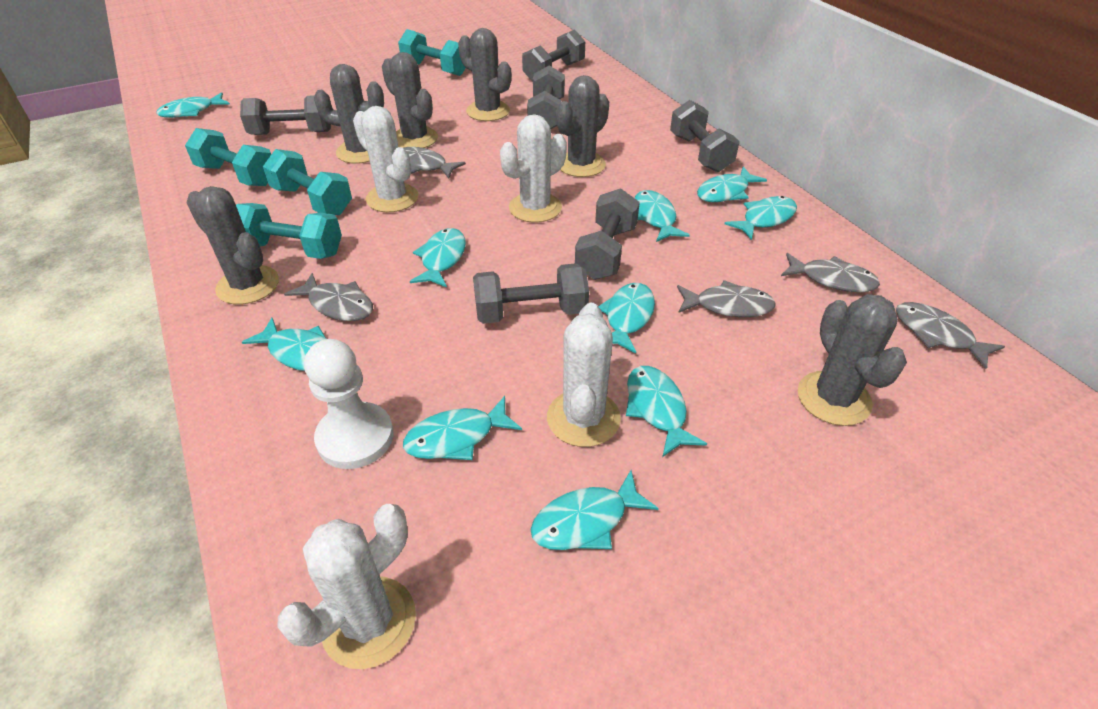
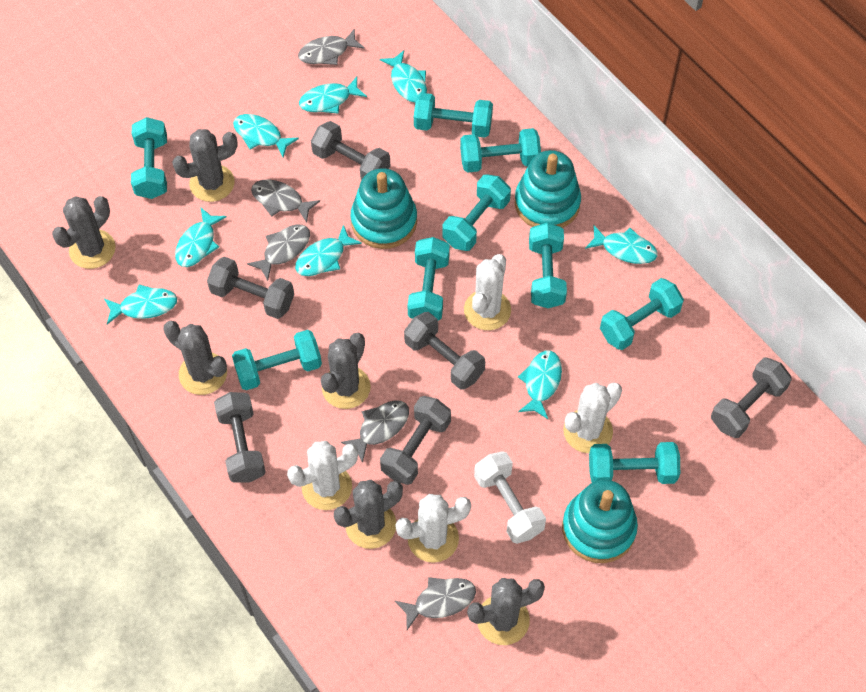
turquoise dumbbell: 4 -> 9
turquoise fish: 10 -> 8
turquoise stacking toy: 0 -> 3
white dumbbell: 0 -> 1
white pawn: 1 -> 0

